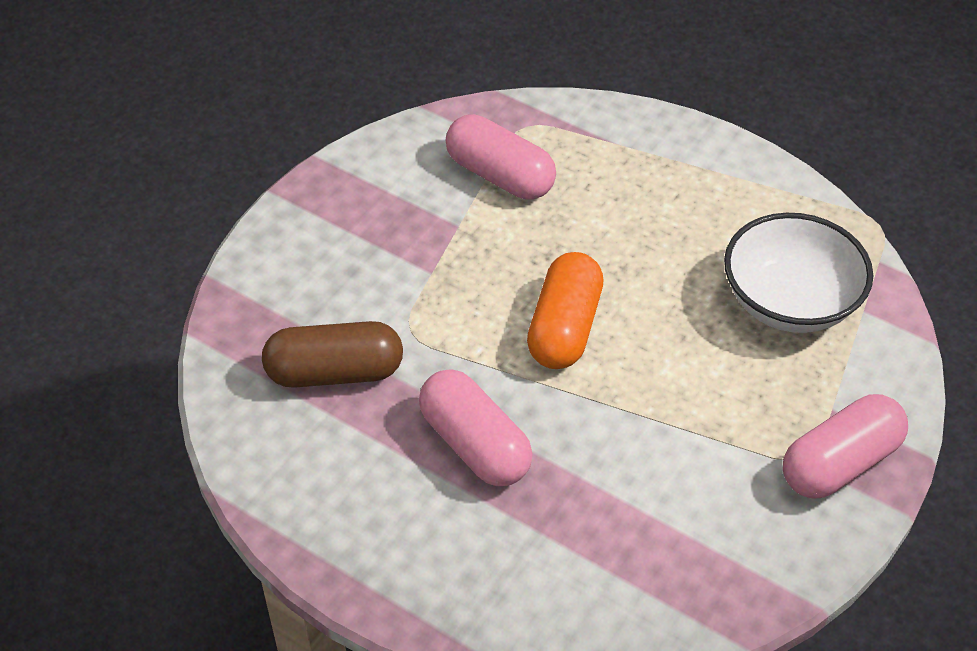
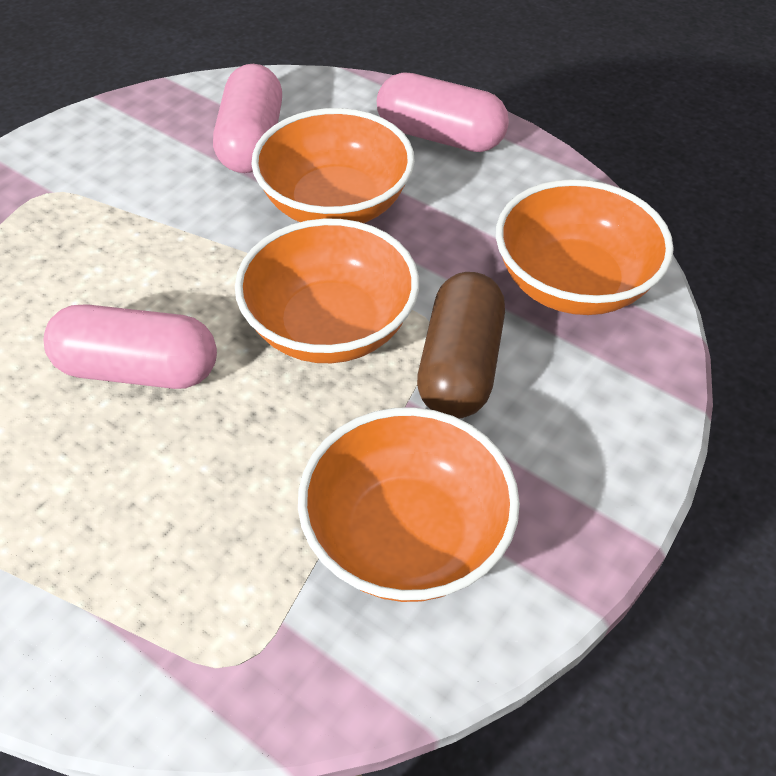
orange bowl: 0 -> 4
orange capsule: 1 -> 0
white bowl: 1 -> 0

